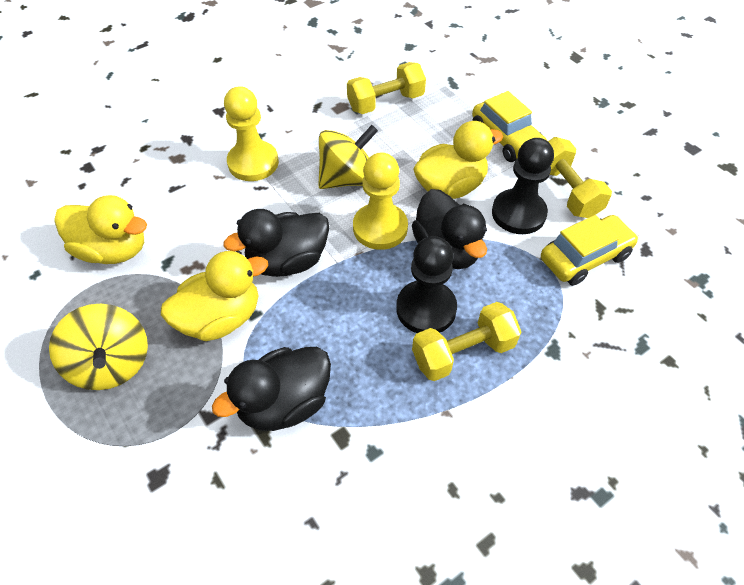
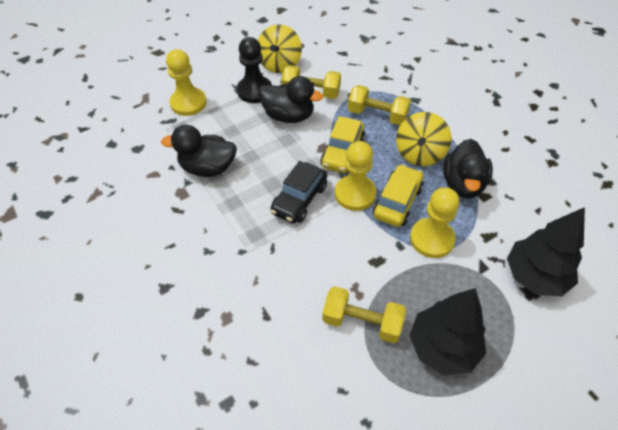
black car: 0 -> 1
black pawn: 2 -> 1
black tree: 0 -> 2
yellow duck: 3 -> 0
yellow pawn: 2 -> 3

